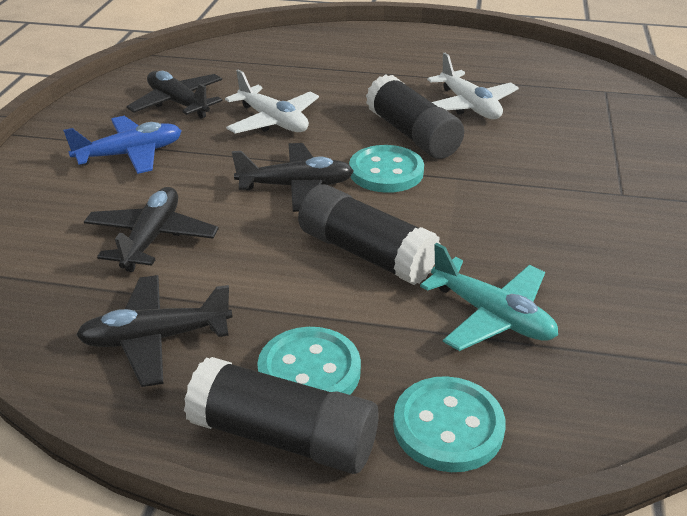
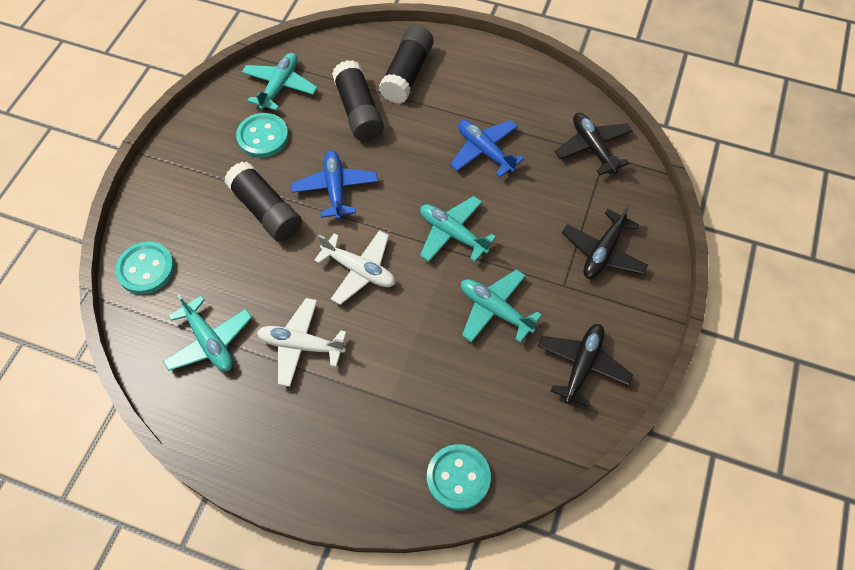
black plane: 4 -> 3
blue plane: 1 -> 2
turquoise plane: 1 -> 4

